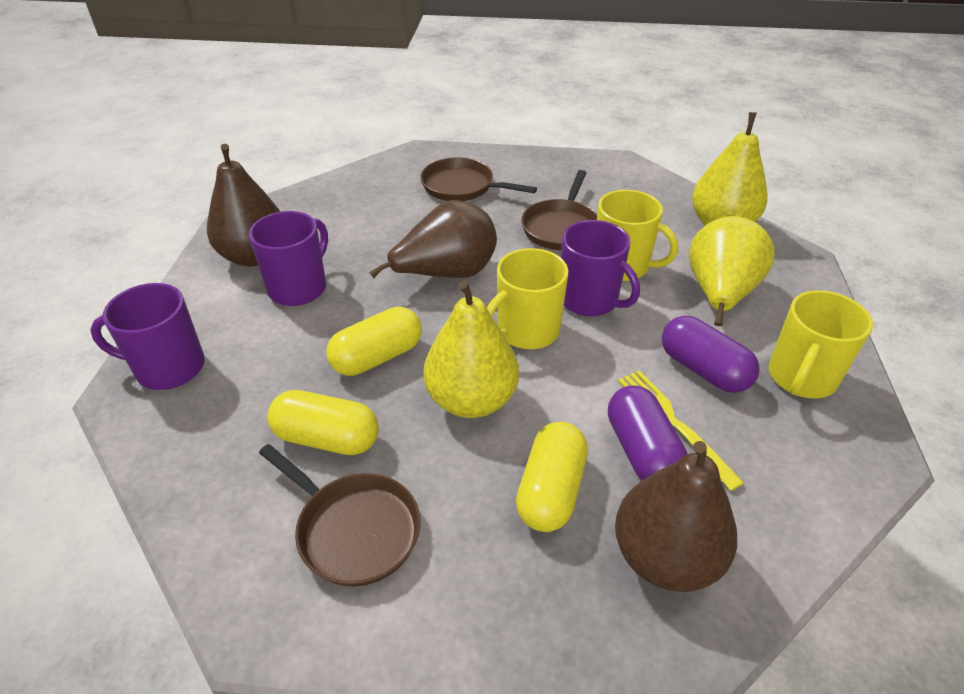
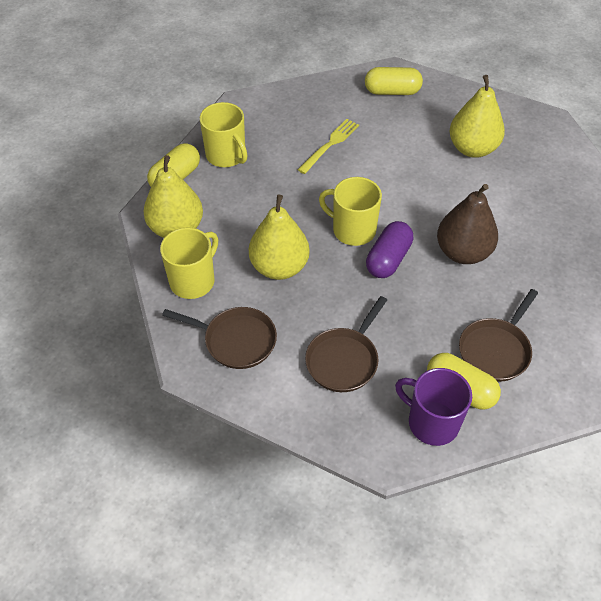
brown pear: 3 -> 1
purple capsule: 2 -> 1
purple mug: 3 -> 1

